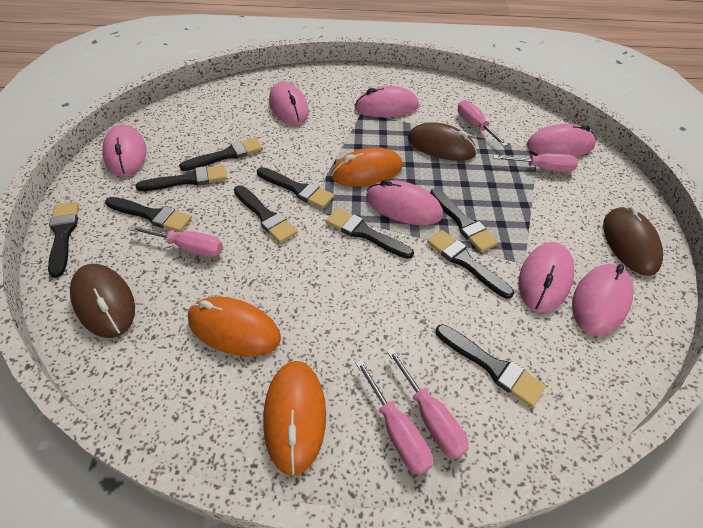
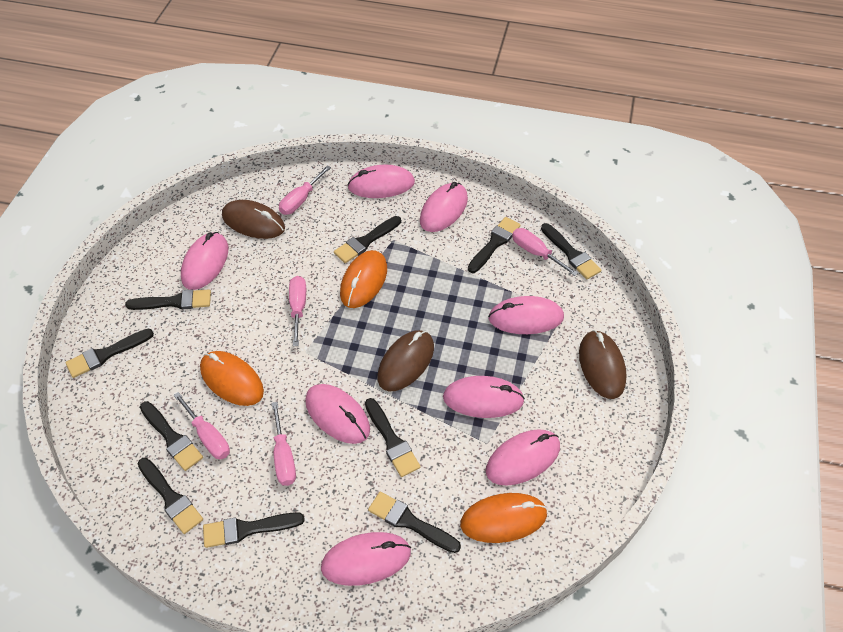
pink mouse: 7 -> 8

